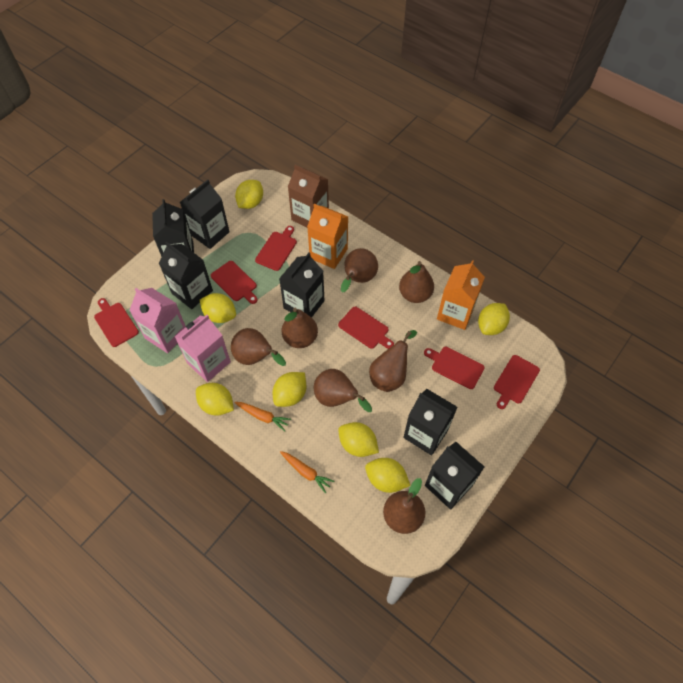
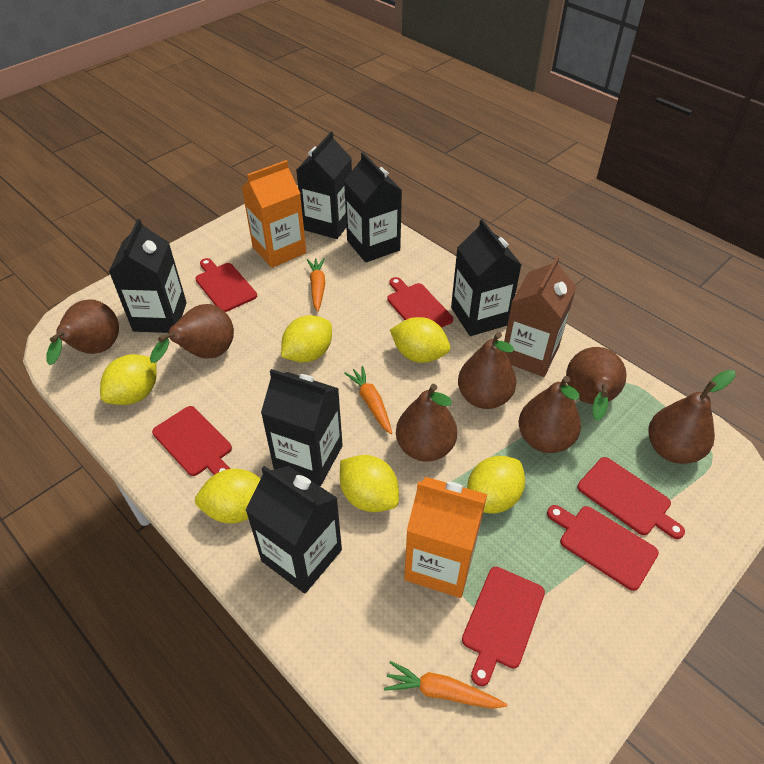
orange carrot: 2 -> 3
pink carton: 2 -> 0
yellow lemon: 7 -> 6

